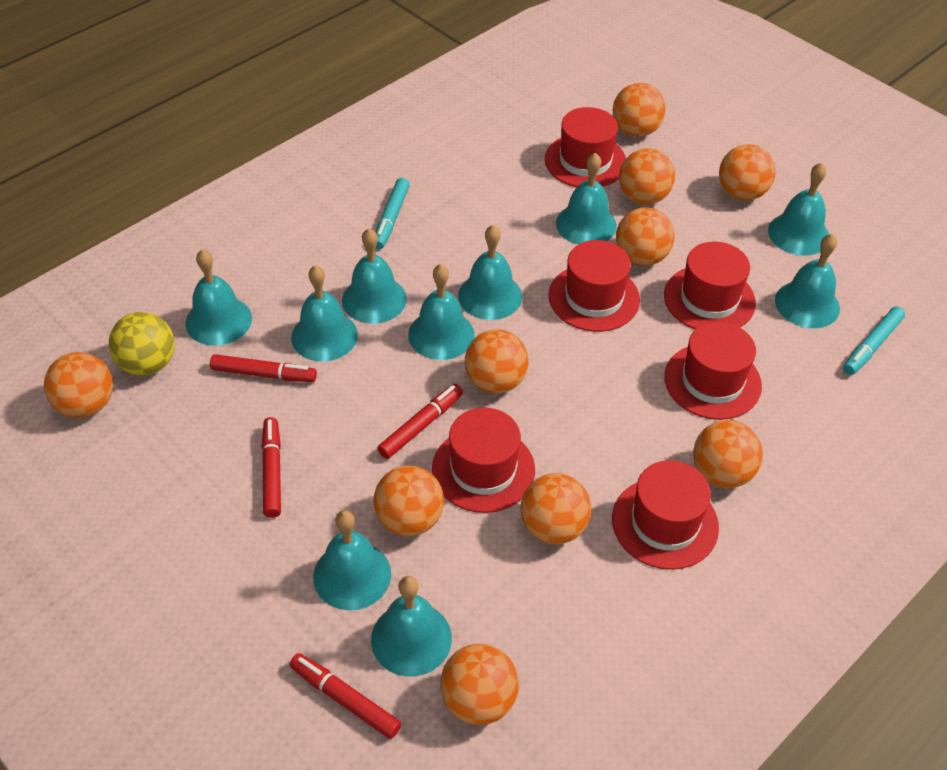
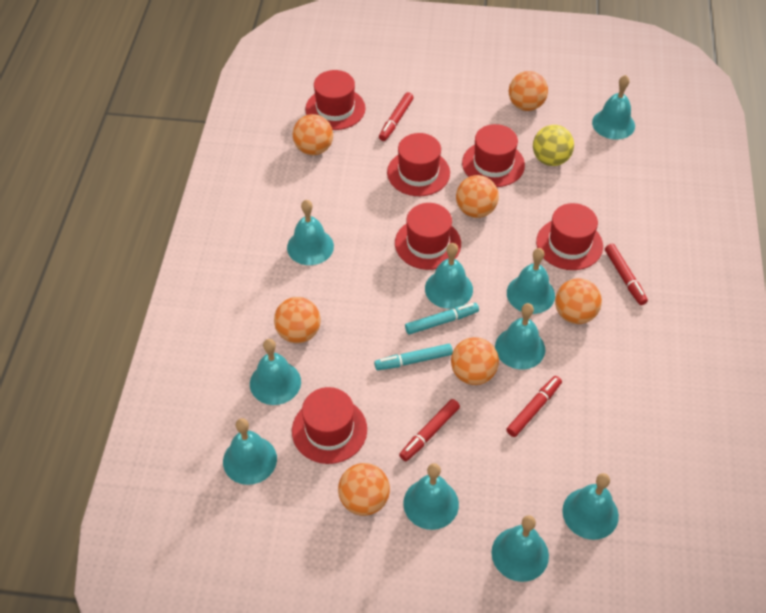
orange ball: 10 -> 7

